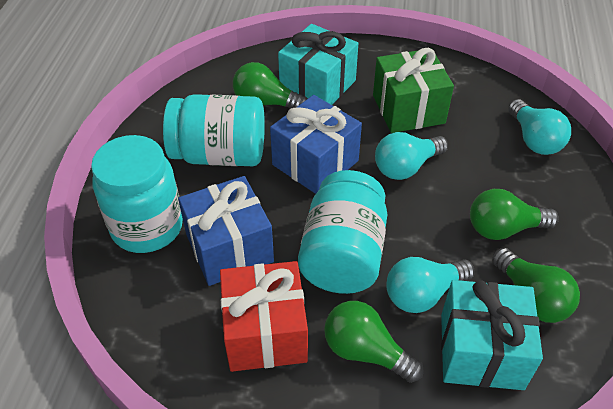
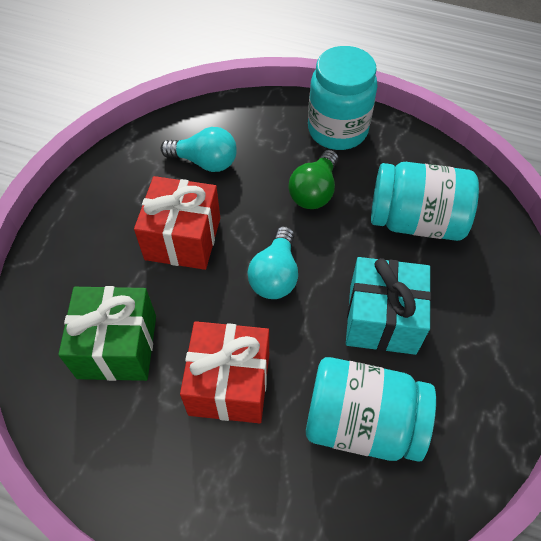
blue gift: 2 -> 0
green light bulb: 4 -> 1
red gift: 1 -> 2
turquoise gift: 2 -> 1
turquoise light bulb: 3 -> 2

